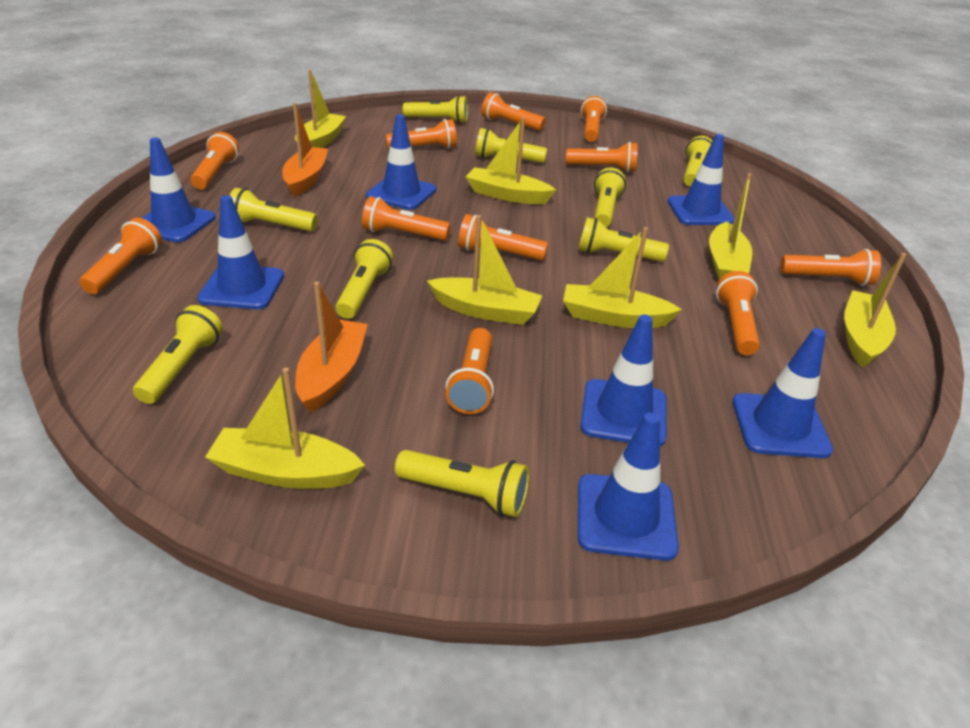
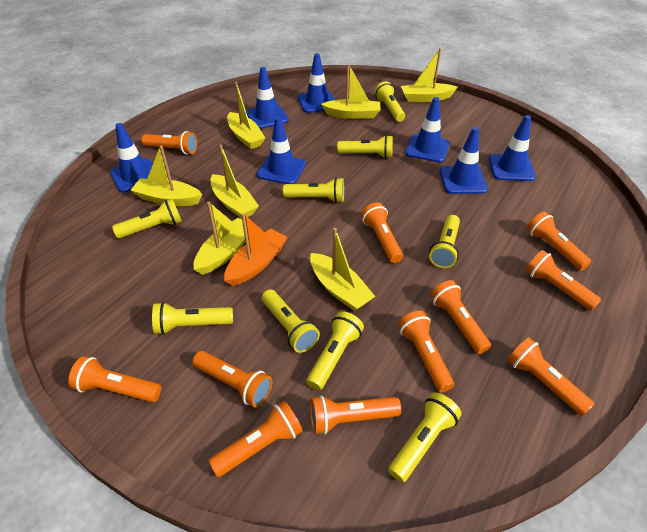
orange boat: 2 -> 1

